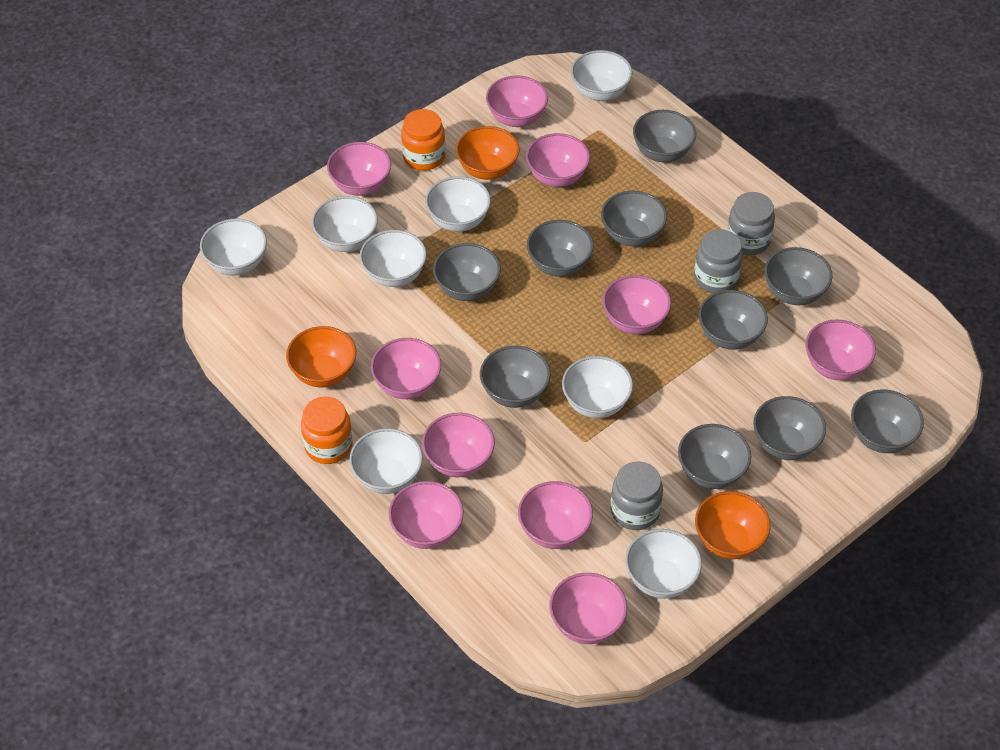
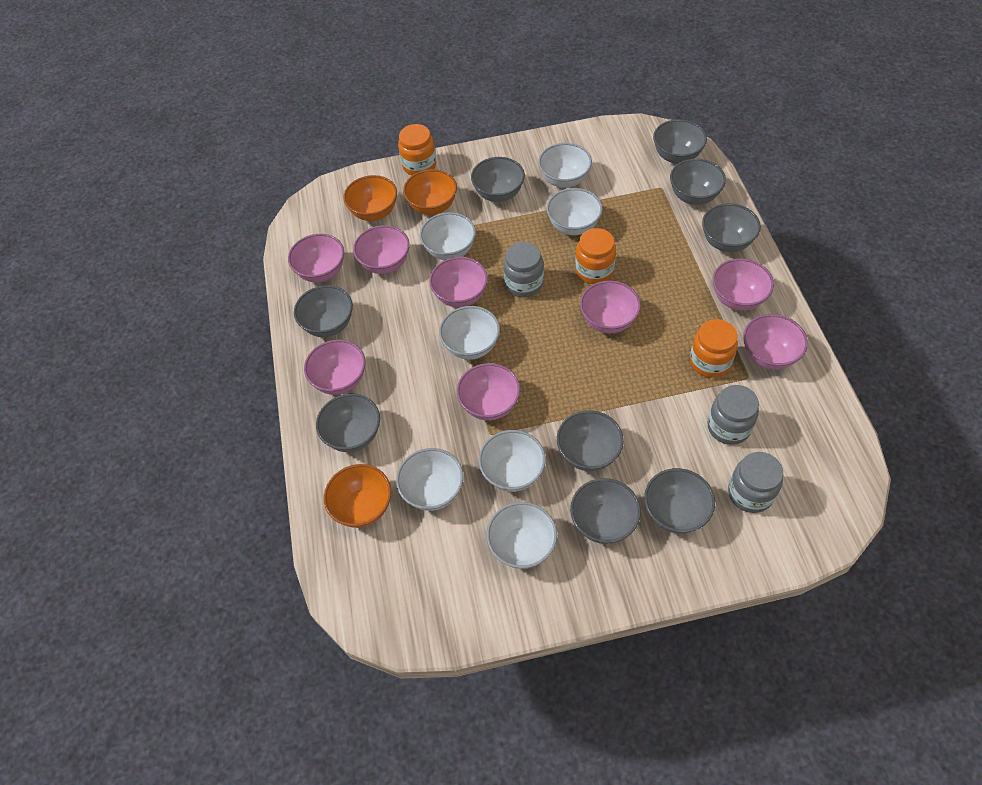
grey bowl: 10 -> 9
orange jar: 2 -> 3
pink bowl: 10 -> 8
white bowl: 8 -> 7

